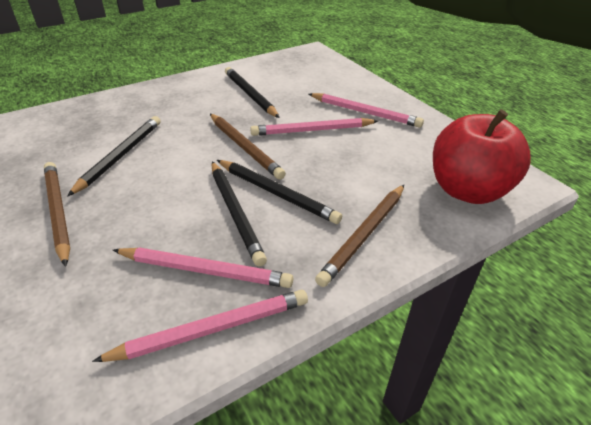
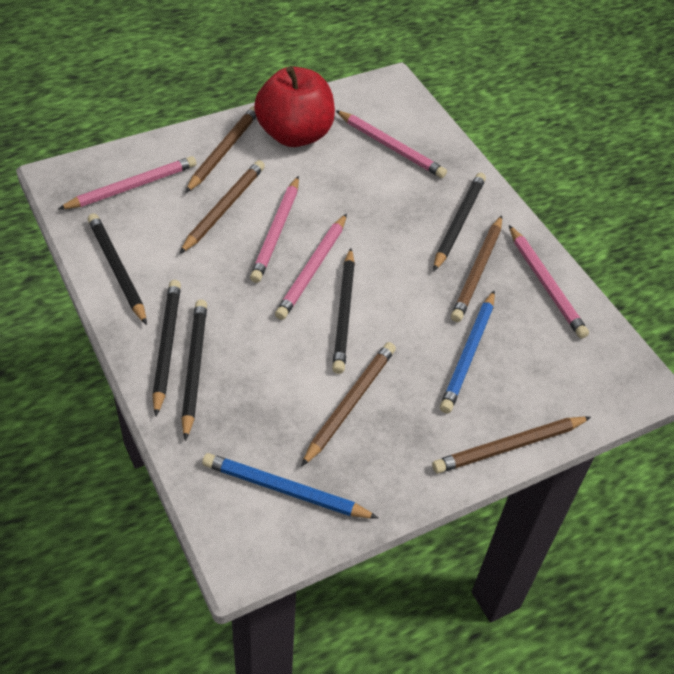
black pencil: 4 -> 5
blue pencil: 0 -> 2
brown pencil: 3 -> 5
pink pencil: 4 -> 5

